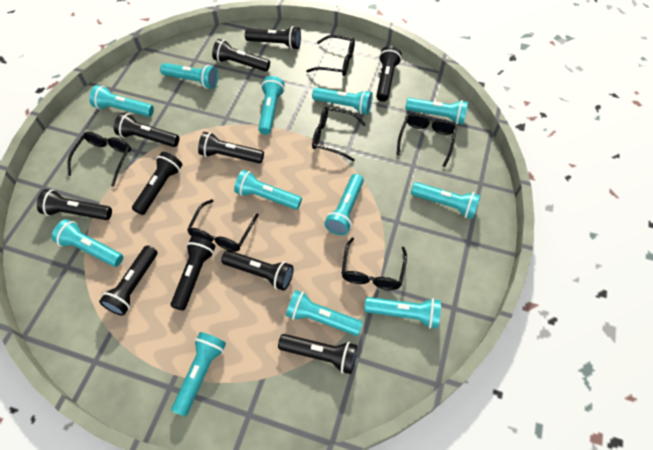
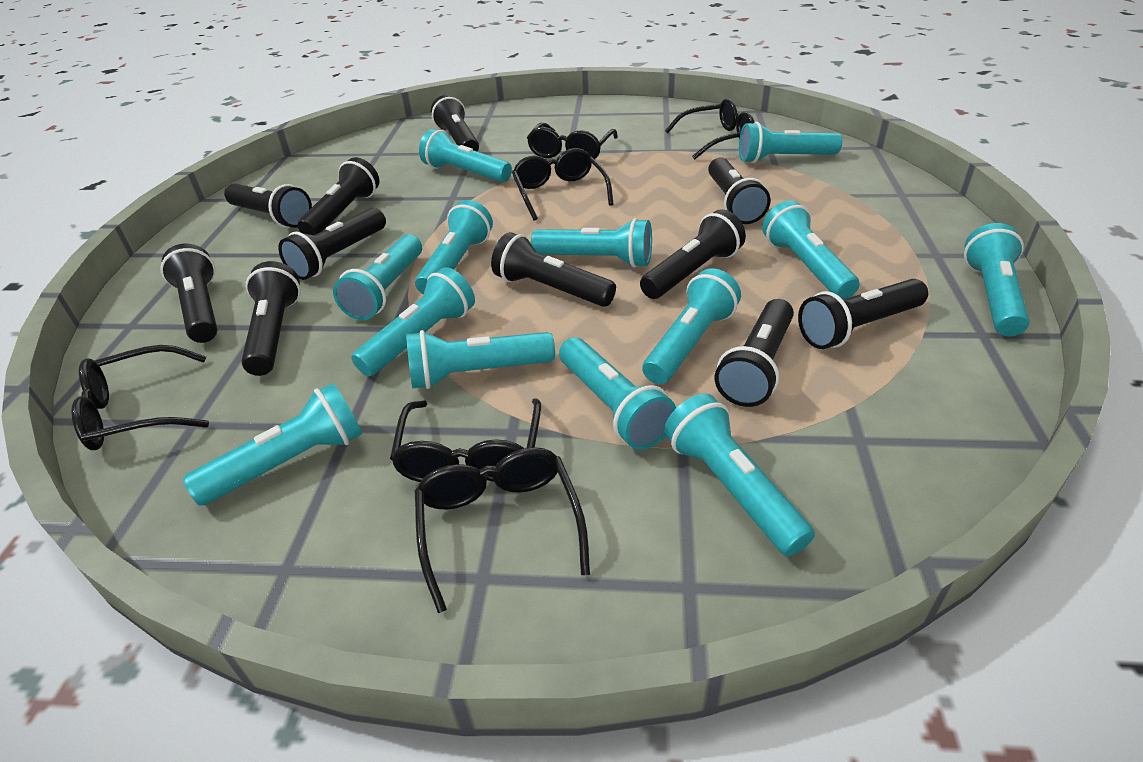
turquoise flashlight: 12 -> 13

